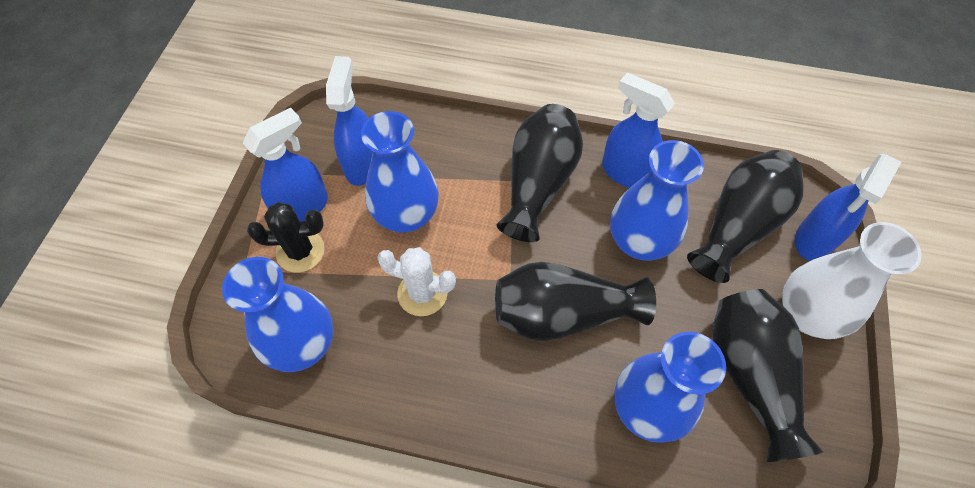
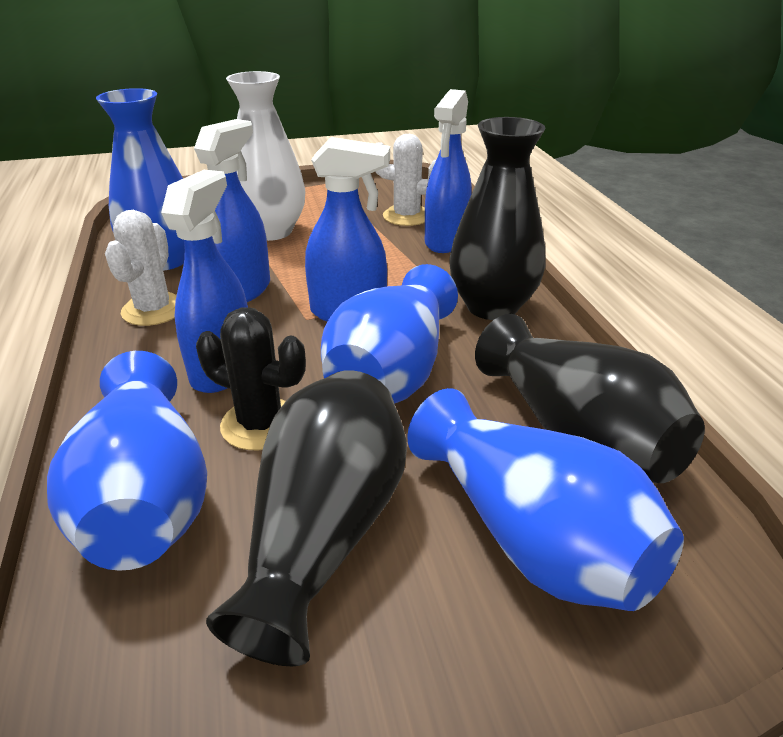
black vase: 4 -> 3
white cactus: 1 -> 2

